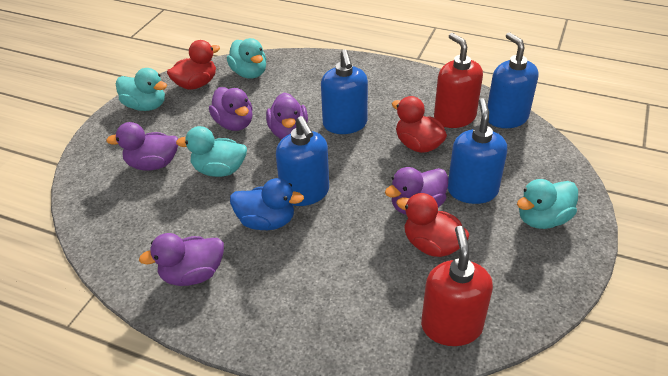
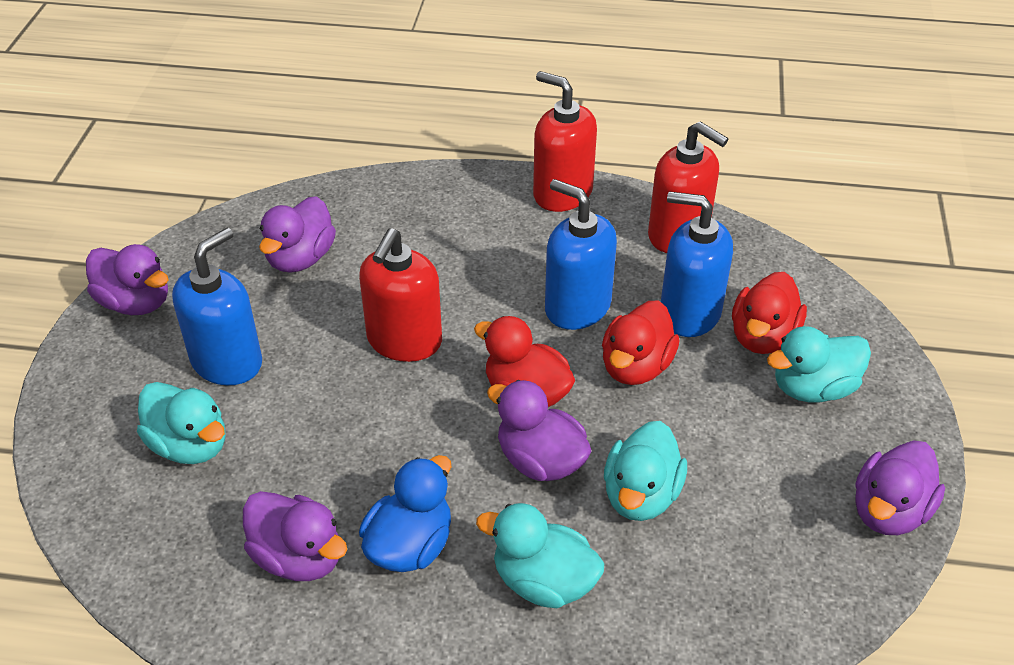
blue soap dispenser: 4 -> 3
red soap dispenser: 2 -> 3

